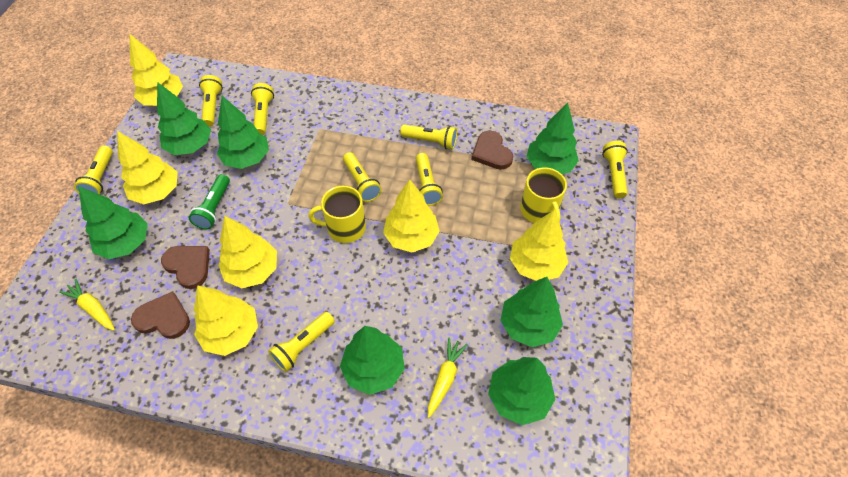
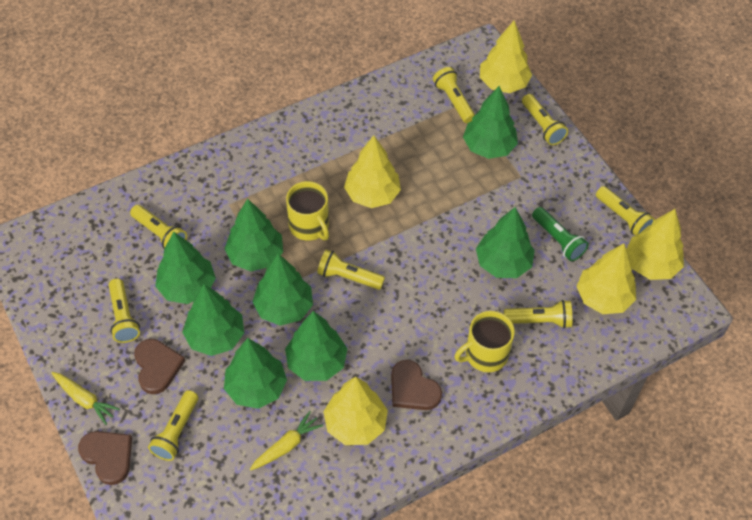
green tree: 7 -> 8
yellow tree: 6 -> 5

